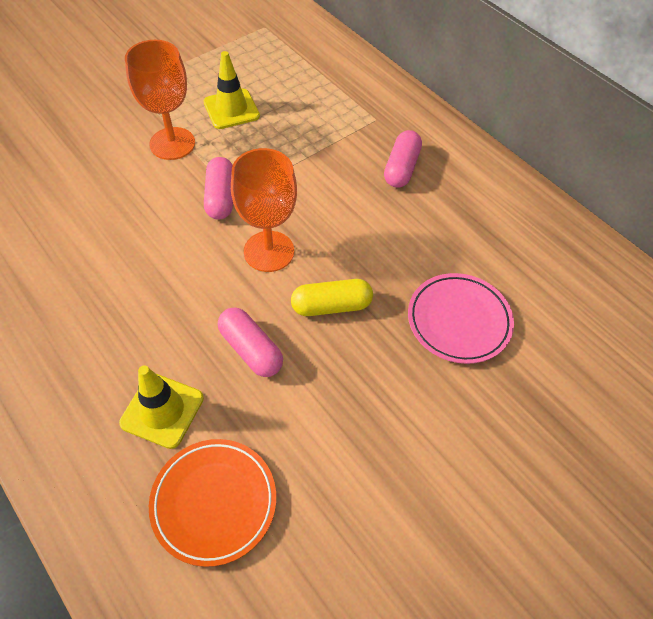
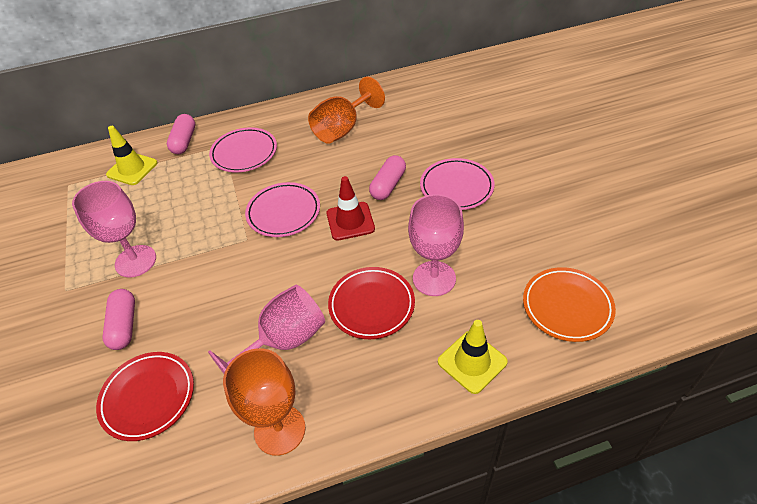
pink goblet: 0 -> 3
pink plate: 1 -> 3
red plate: 0 -> 2
red traffic cone: 0 -> 1
yellow capsule: 1 -> 0

